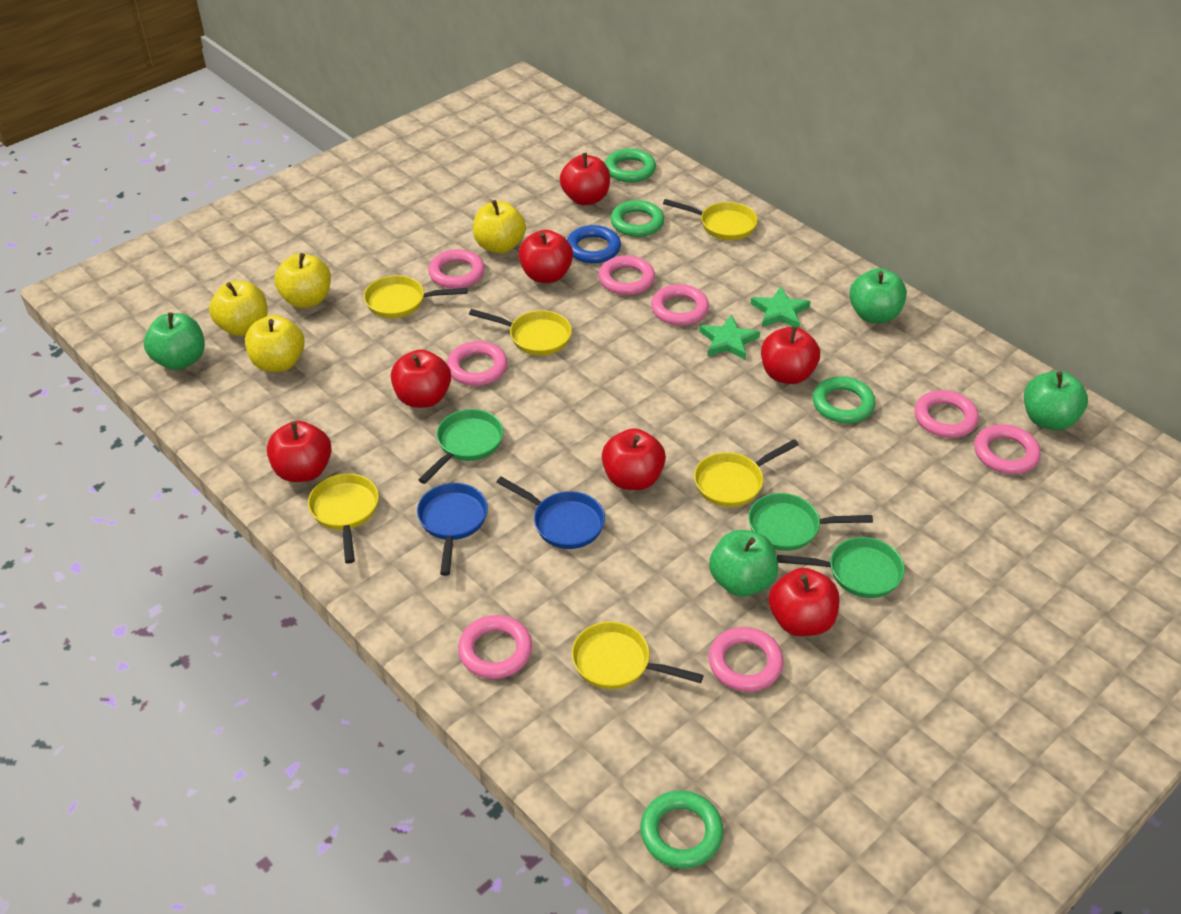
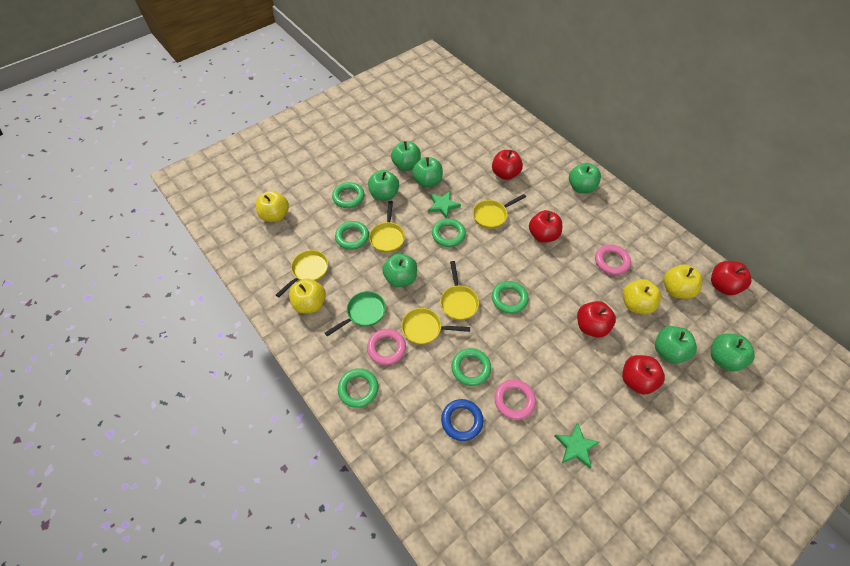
blue pan: 2 -> 0
green apple: 4 -> 7
green pan: 3 -> 1
green ring: 4 -> 6
pink ring: 8 -> 3
red apple: 7 -> 5
yellow pan: 6 -> 5

